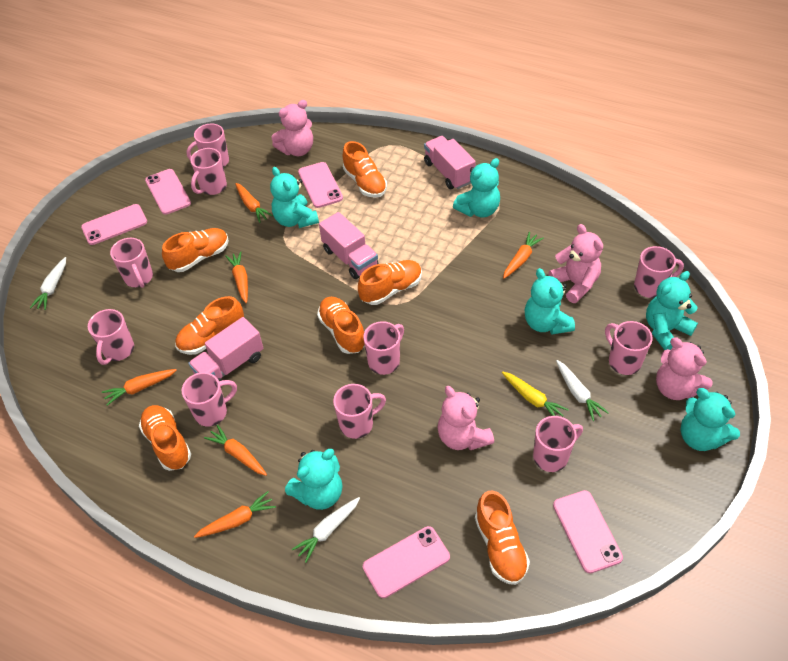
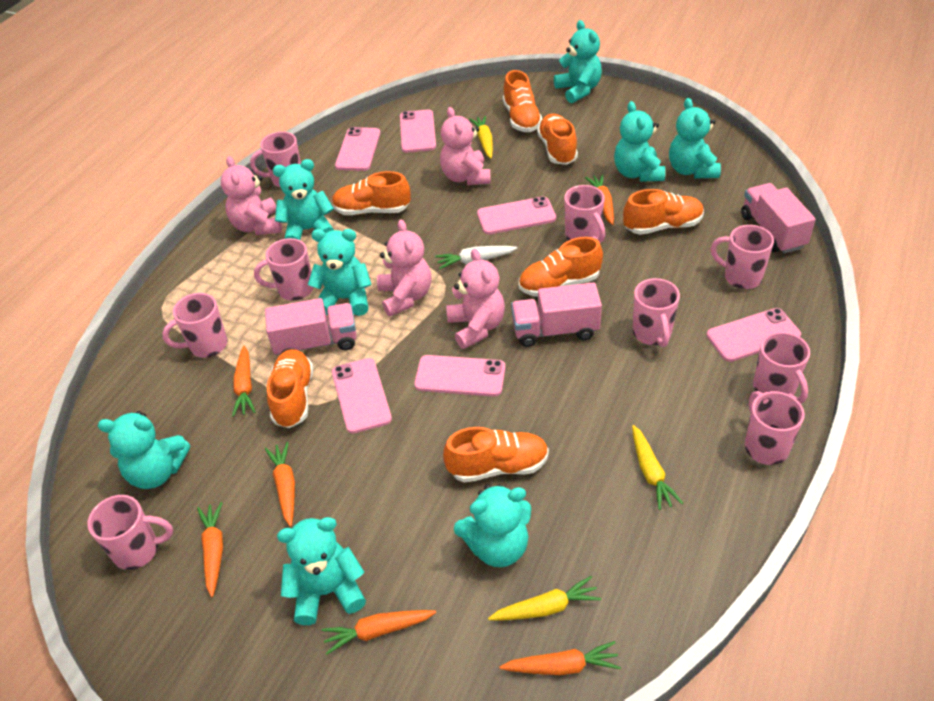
pink mug: 10 -> 9
pink phone: 5 -> 6
turquoise teddy bear: 6 -> 8
white carrot: 3 -> 1
yellow carrot: 1 -> 3

